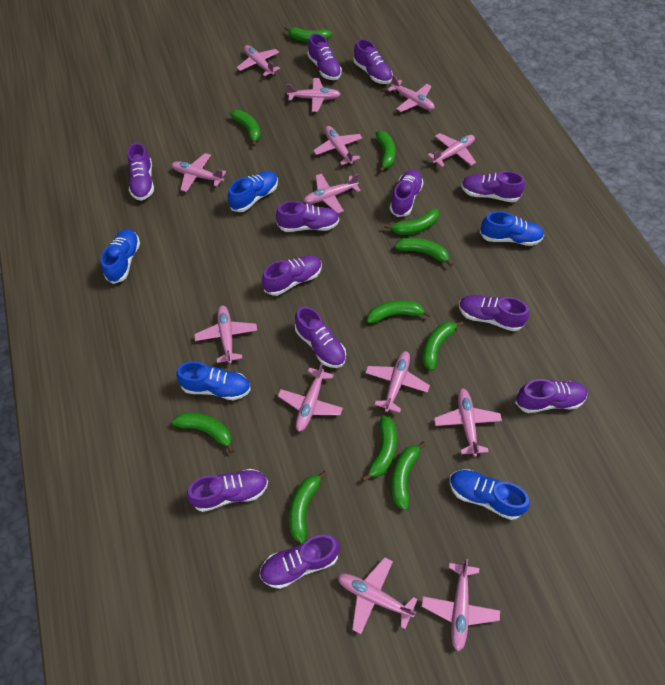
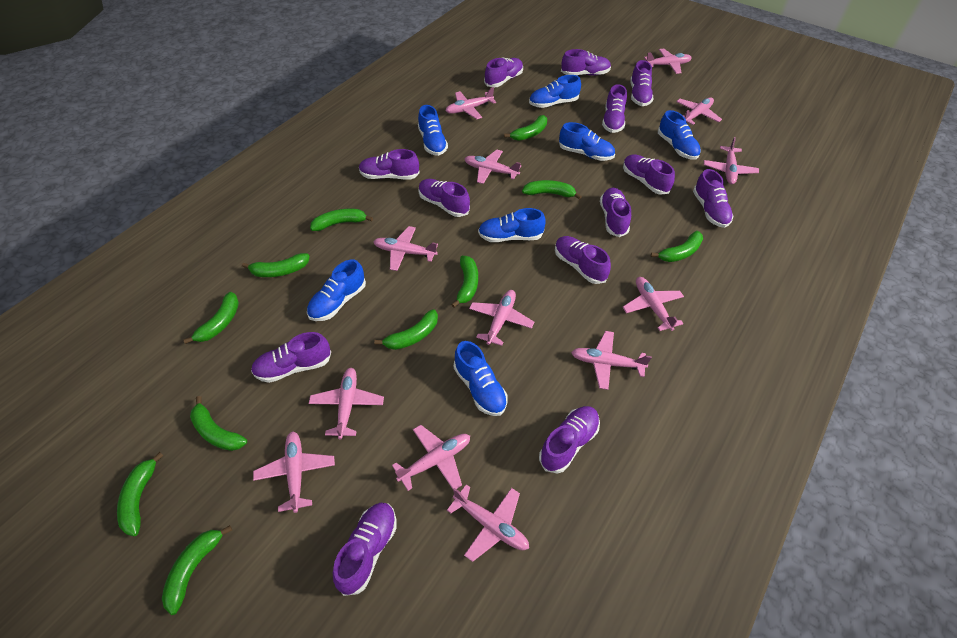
blue shoe: 5 -> 7
purple shoe: 12 -> 13

